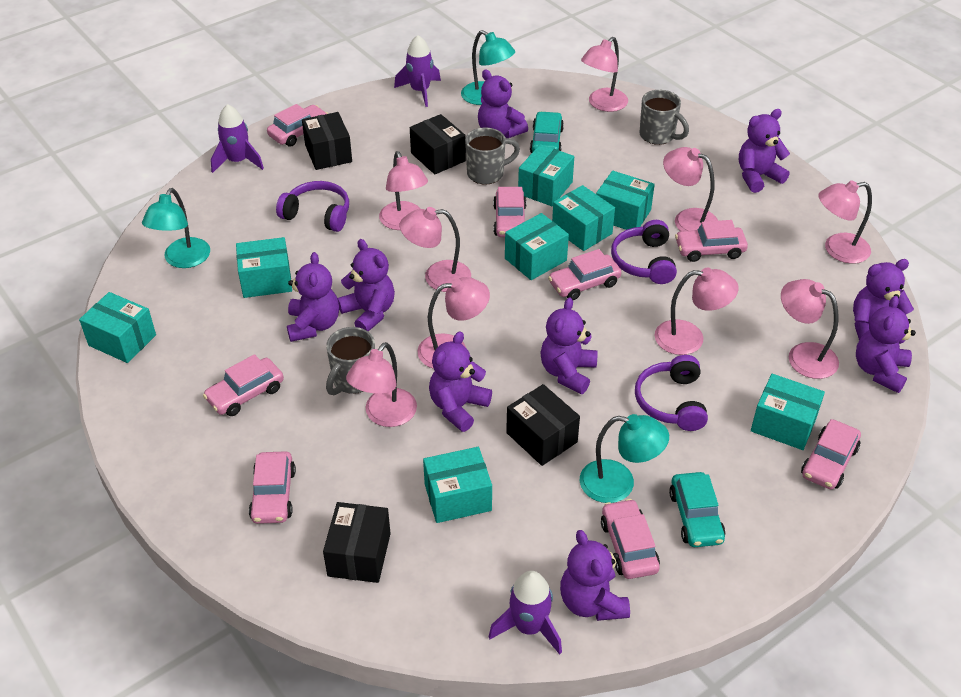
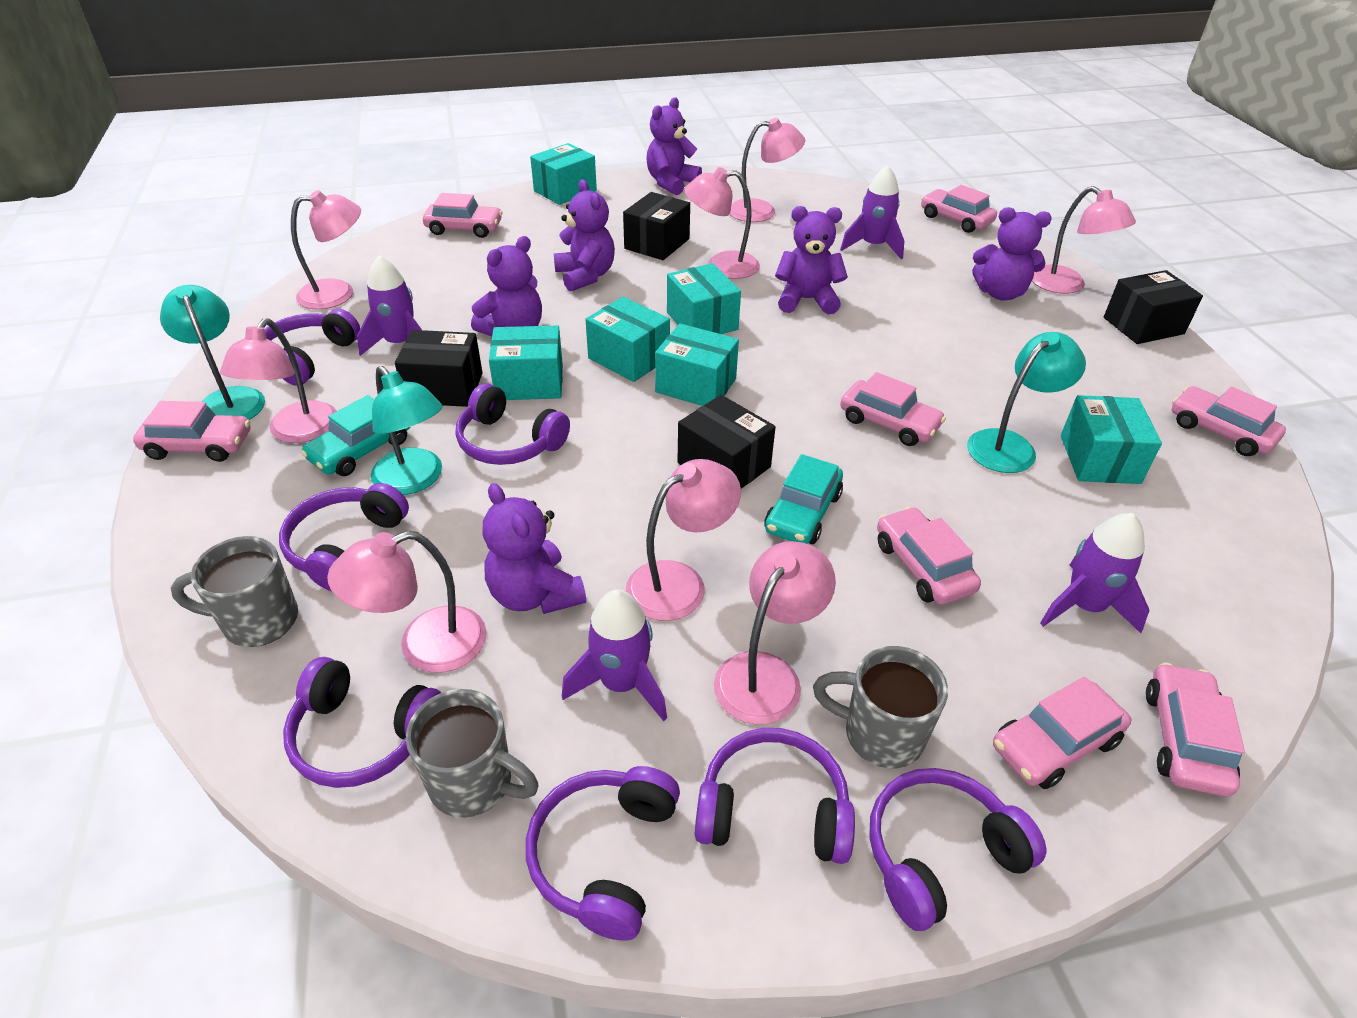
pink lamp: 9 -> 8
purple headphones: 3 -> 7
purple rocket: 3 -> 4
purple teddy bear: 9 -> 6
turquoise box: 8 -> 6

